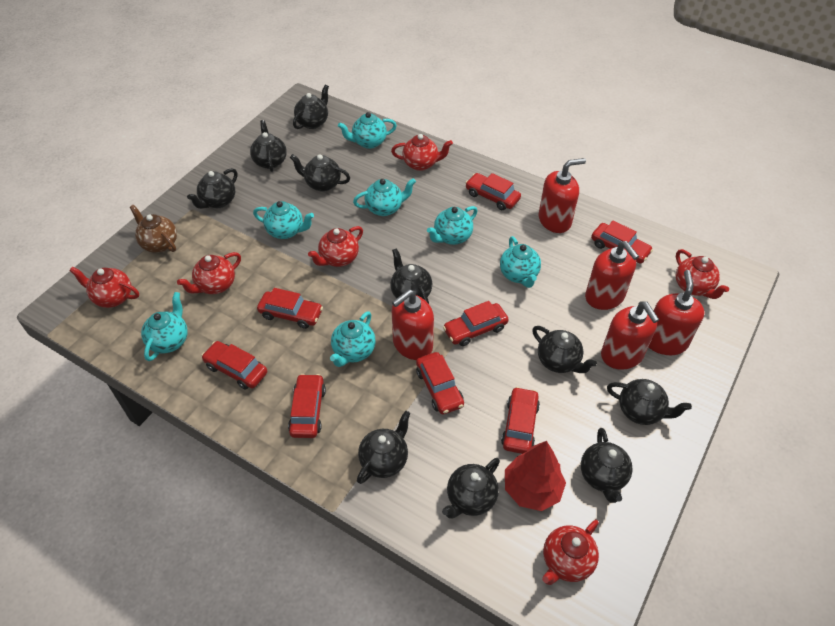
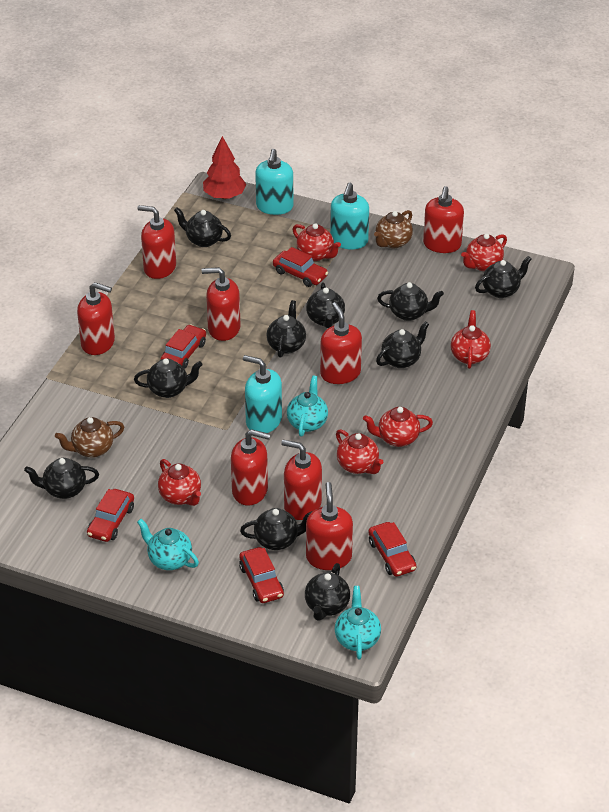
brown teapot: 1 -> 2
red car: 8 -> 5
red soap dispenser: 5 -> 8
turquoise soap dispenser: 0 -> 3
turquoise teapot: 7 -> 3

